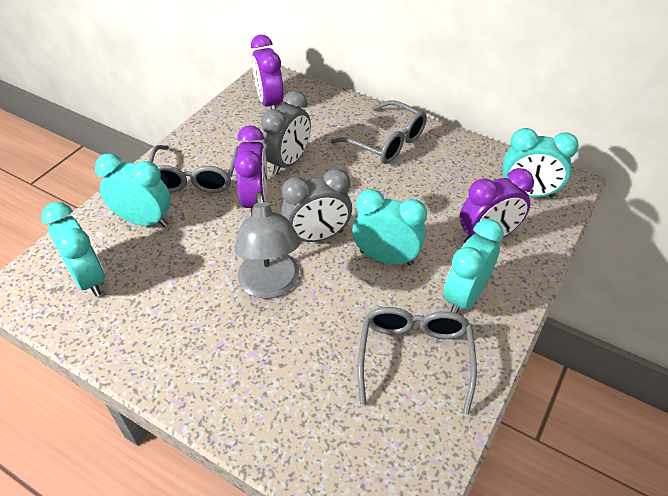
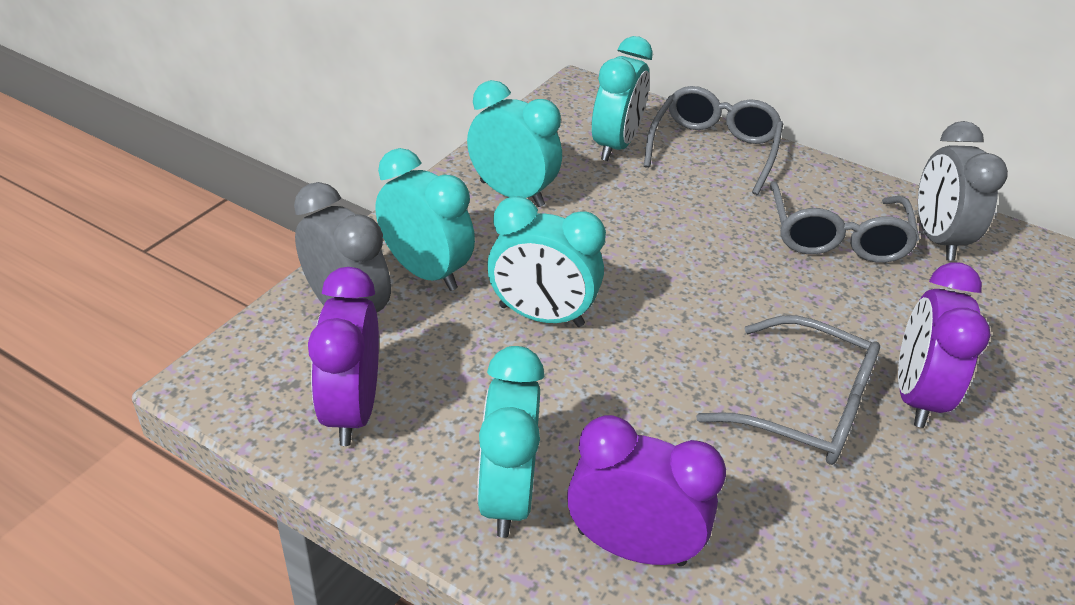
grey lamp: 1 -> 0

